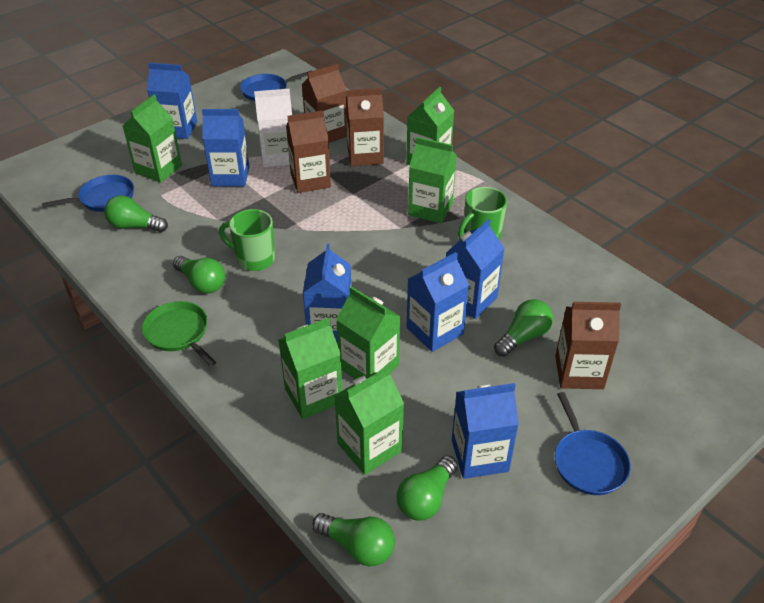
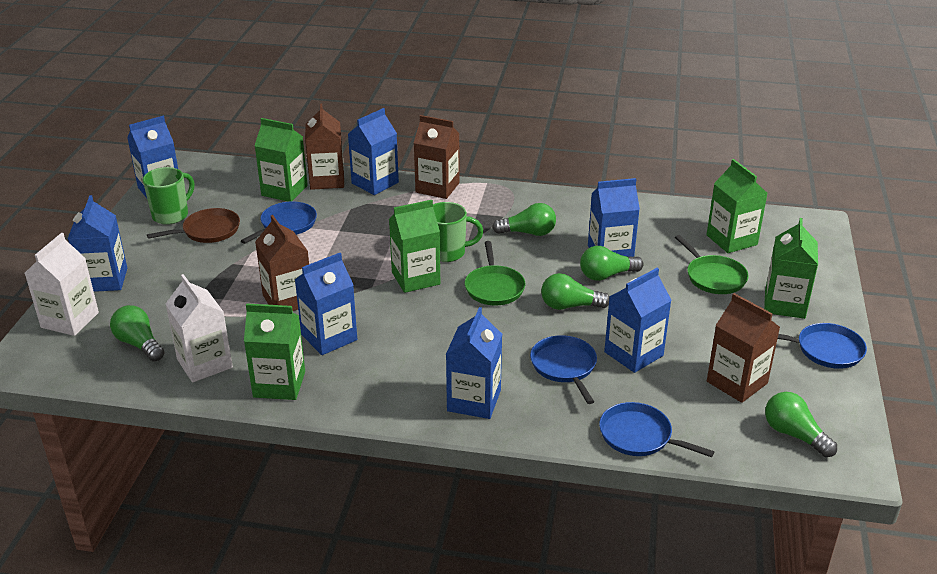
blue carton: 6 -> 7
blue pan: 3 -> 4
brown pan: 0 -> 1
green carton: 6 -> 5
green pan: 1 -> 2
white carton: 1 -> 2

